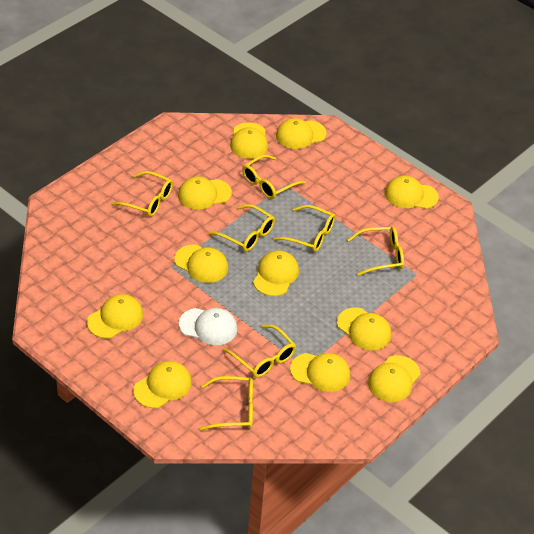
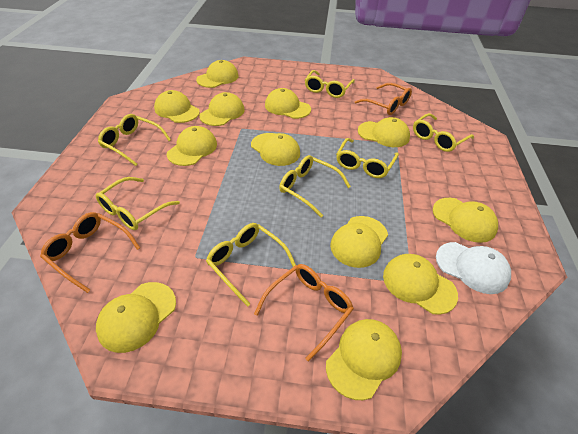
orange glasses: 0 -> 3
yellow cap: 11 -> 12

